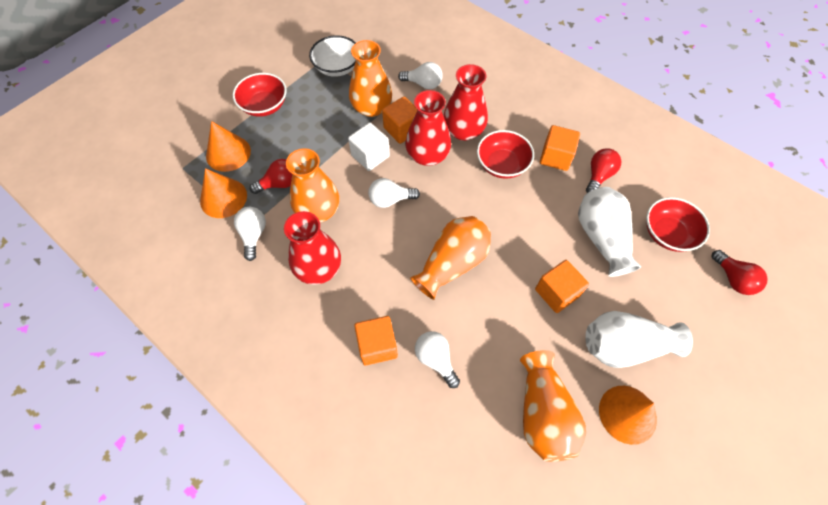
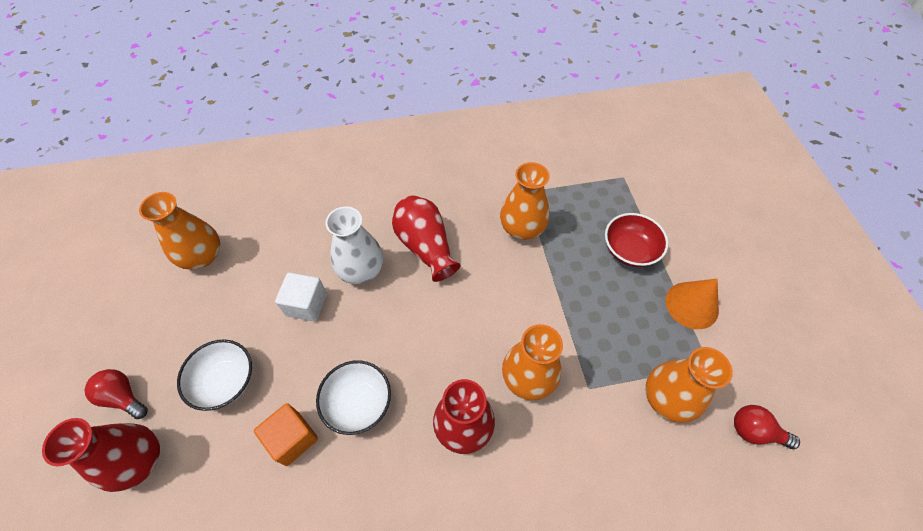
orange cone: 3 -> 1
orange cube: 4 -> 1
red bowl: 3 -> 1
red light bulb: 3 -> 2
white bowl: 1 -> 2
white light bulb: 4 -> 0
white vase: 2 -> 1

